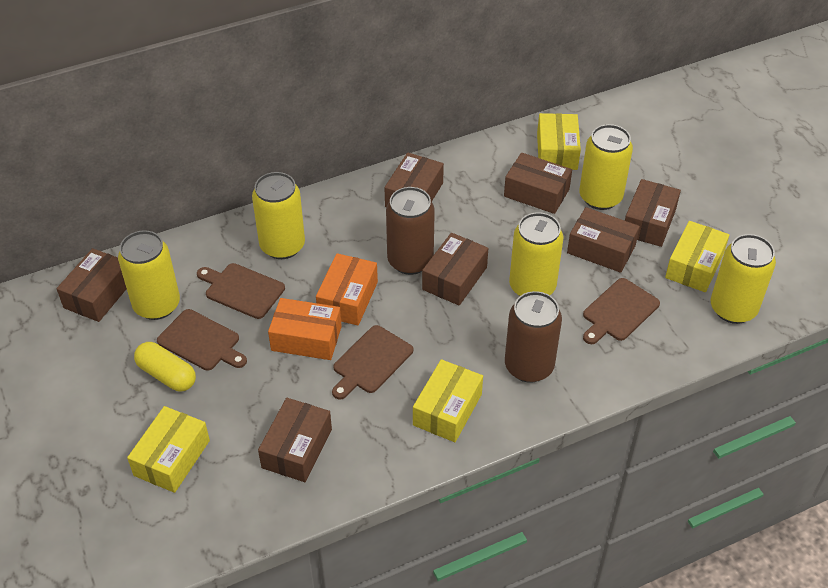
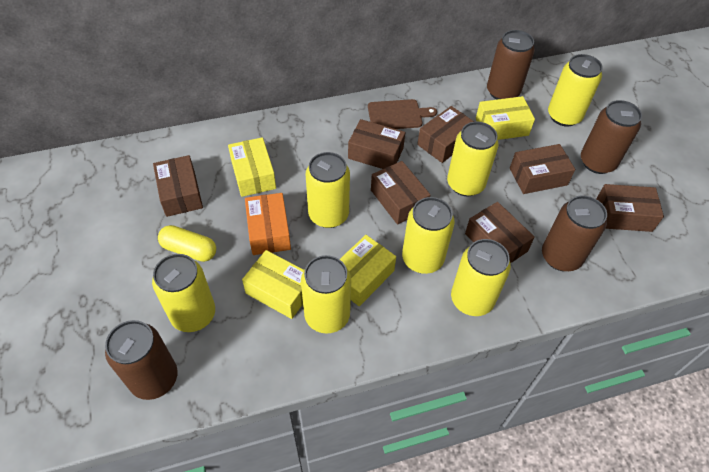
brown can: 2 -> 4
brown cutting board: 4 -> 1
orange box: 2 -> 1
yellow can: 5 -> 7

